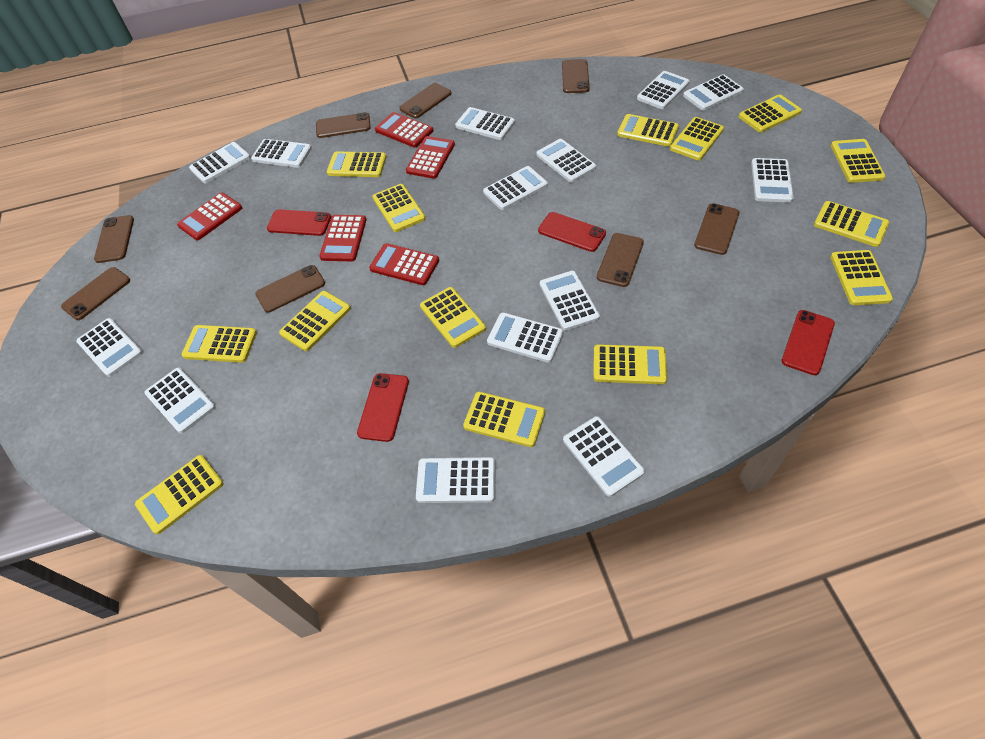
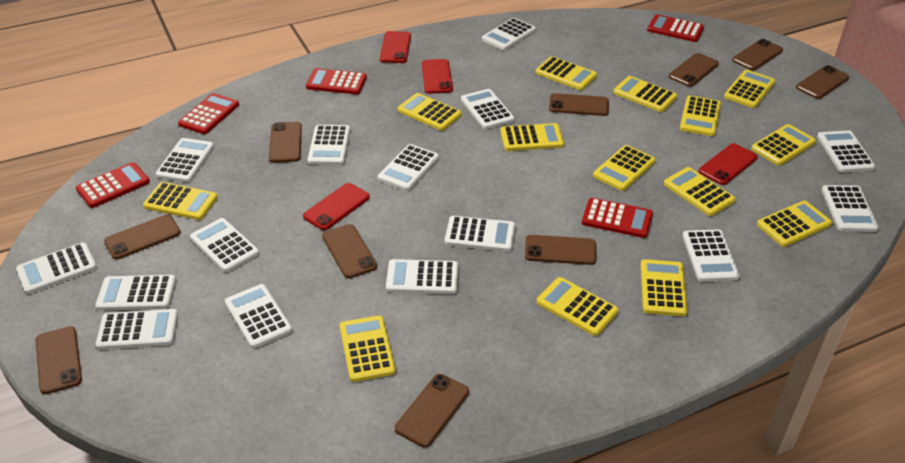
brown phone: 8 -> 10
white calculator: 14 -> 15

